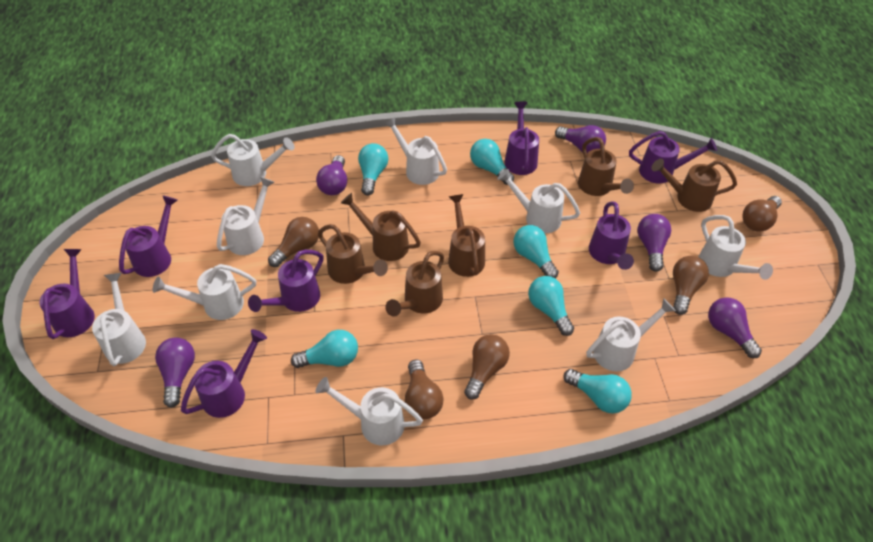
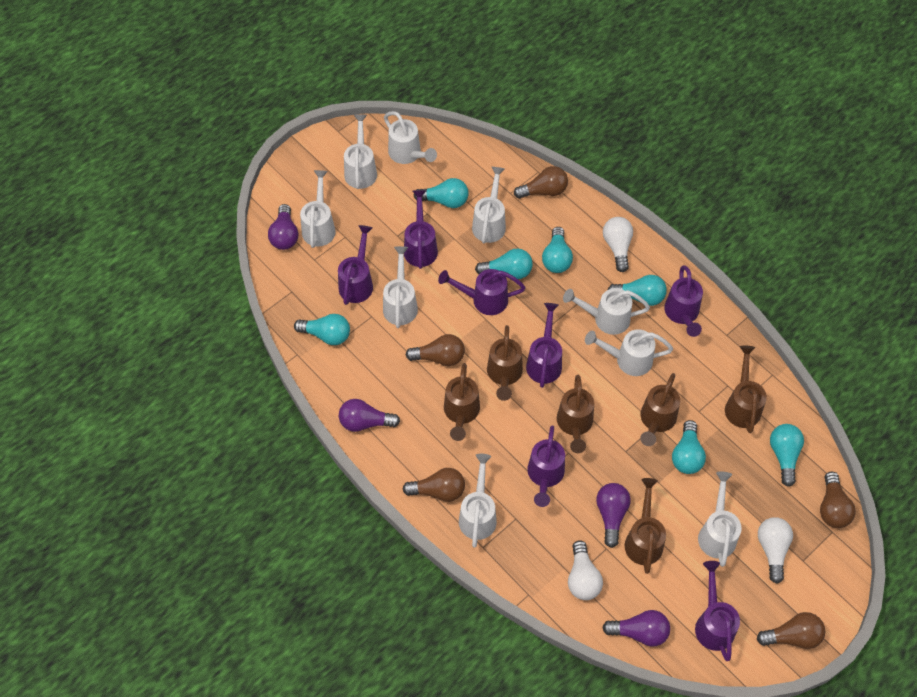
purple light bulb: 5 -> 4
turquoise light bulb: 6 -> 7
white light bulb: 0 -> 3

